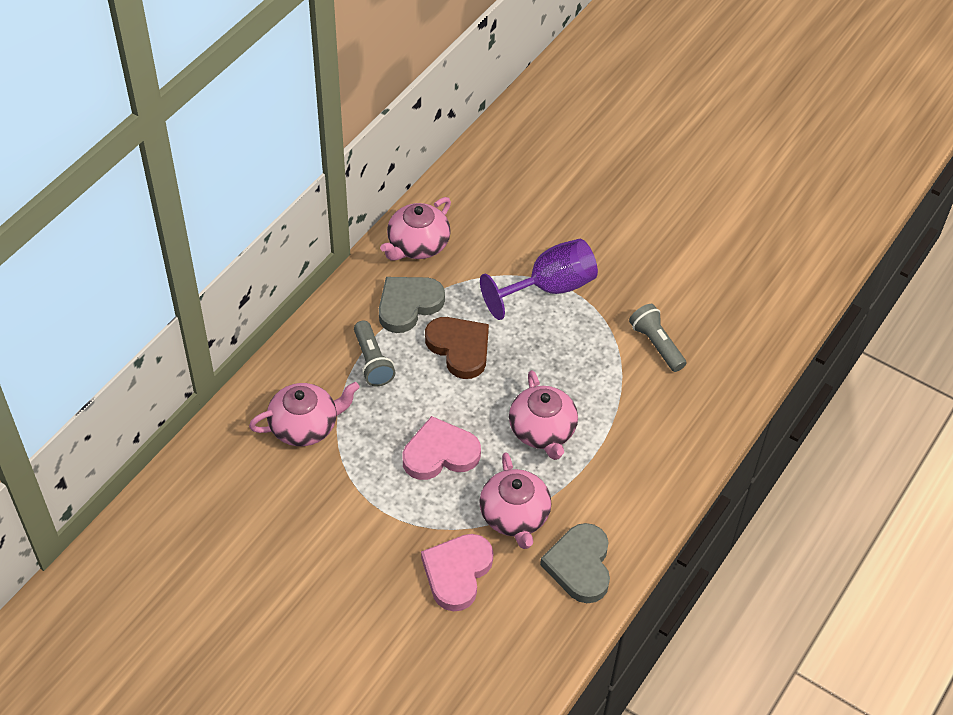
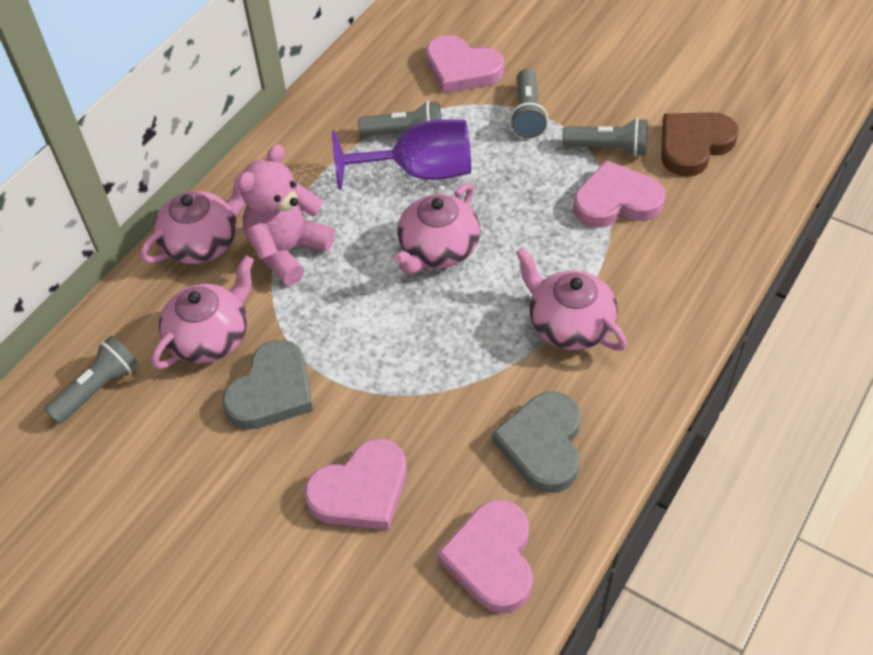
grey flashlight: 2 -> 4
pink heart: 2 -> 4
pink teddy bear: 0 -> 1

